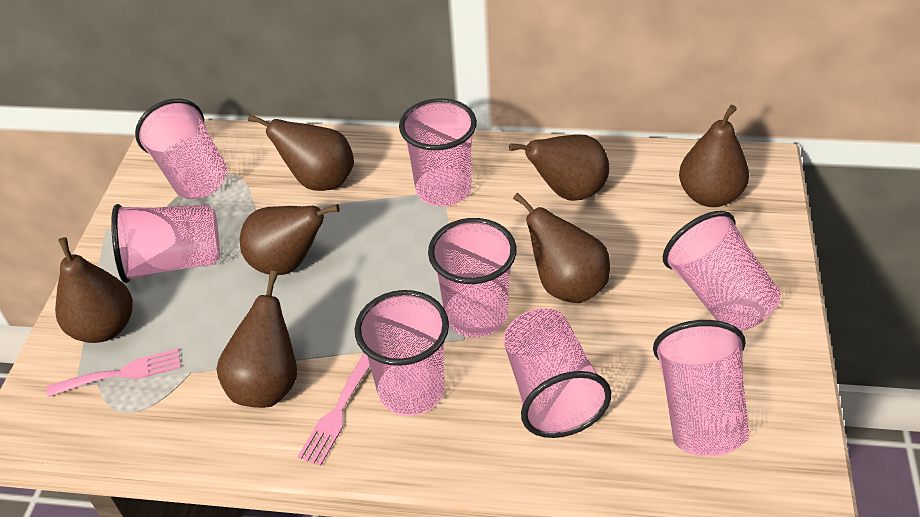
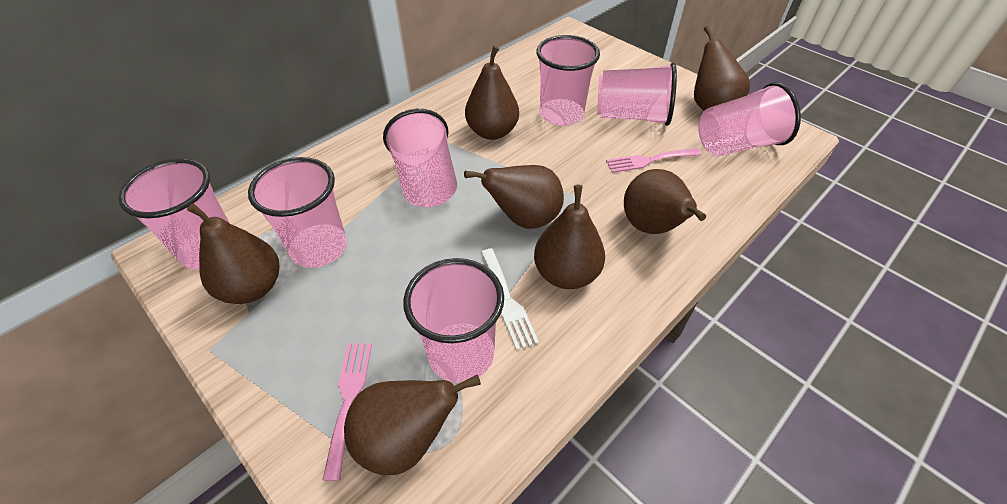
pink cup: 8 -> 7
white fork: 0 -> 1

